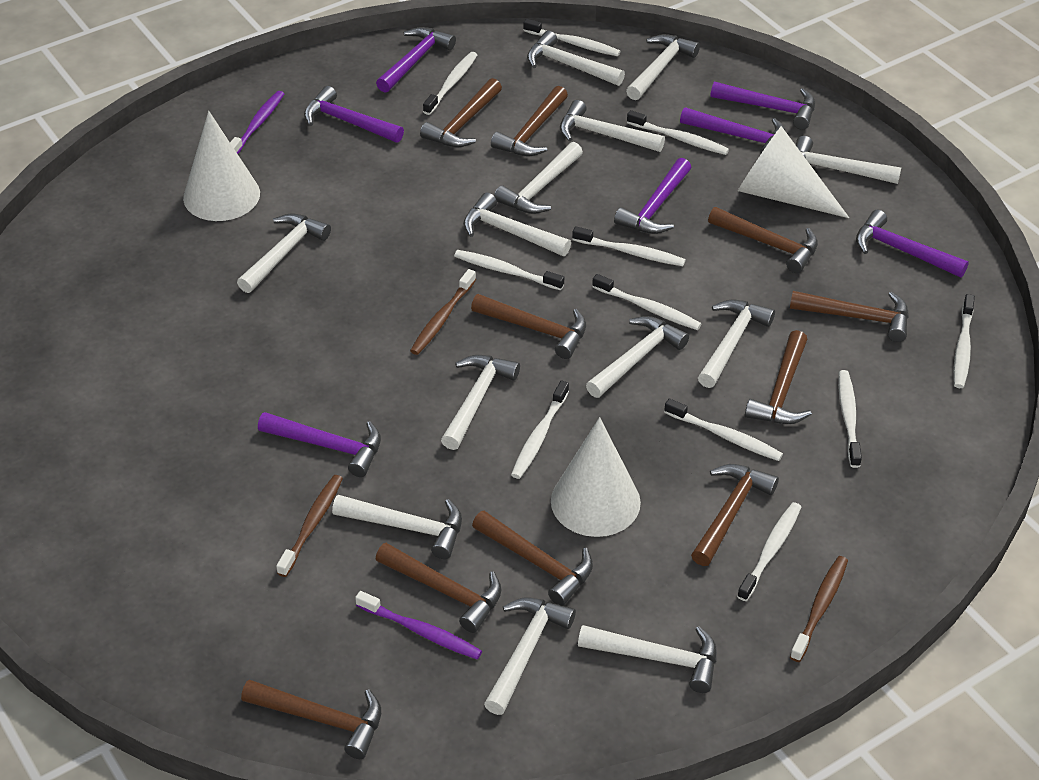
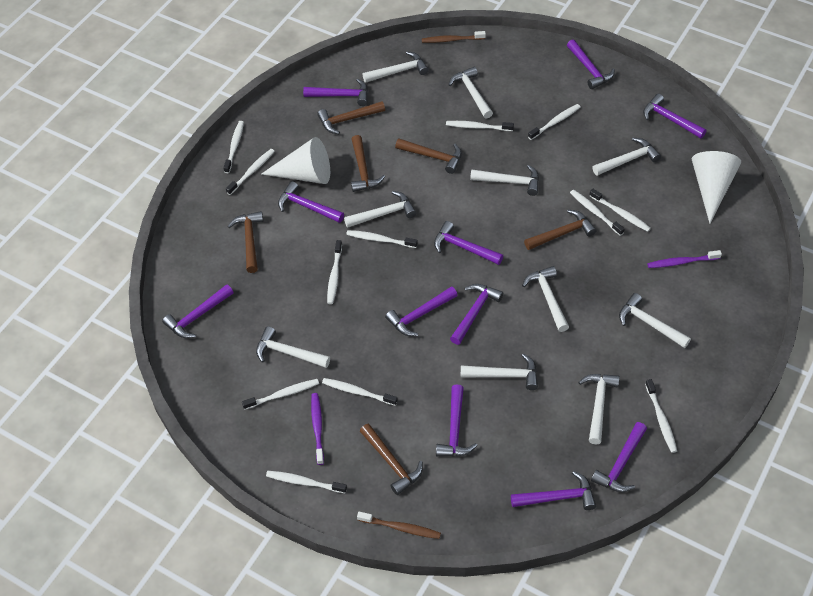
brown hammer: 10 -> 6
brown toothbrush: 3 -> 2
purple hammer: 7 -> 11
white cone: 3 -> 2
white hammer: 13 -> 10
white toothbrush: 11 -> 12

